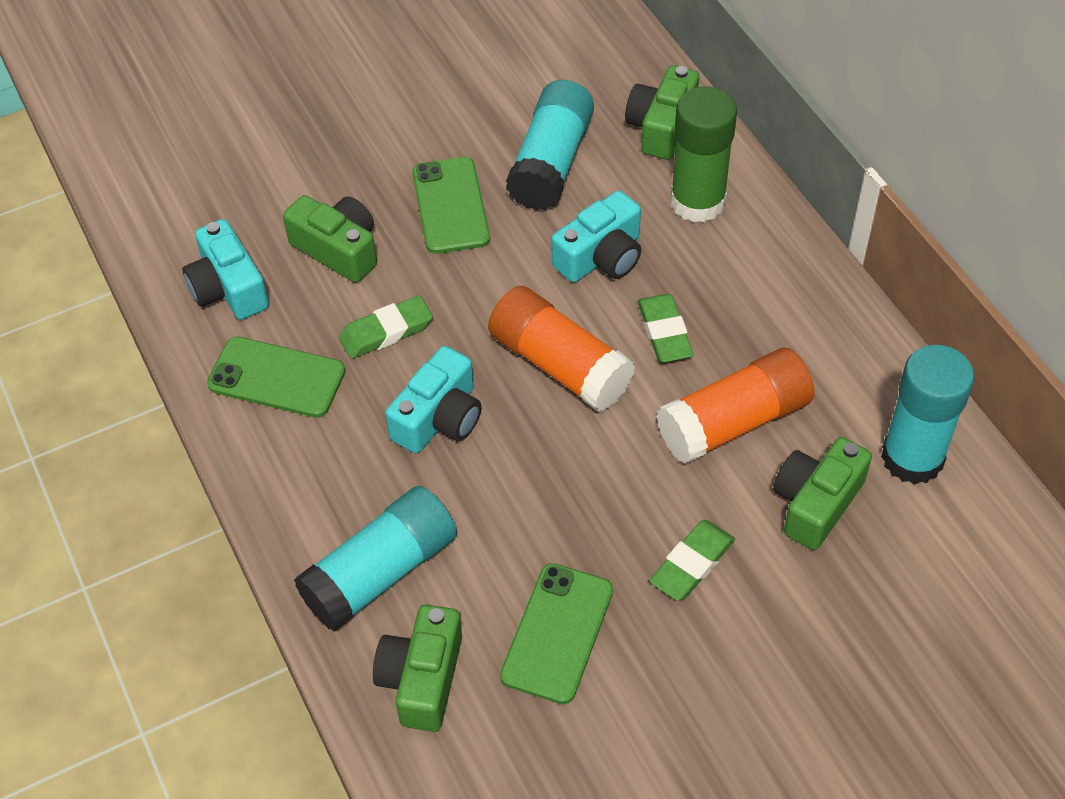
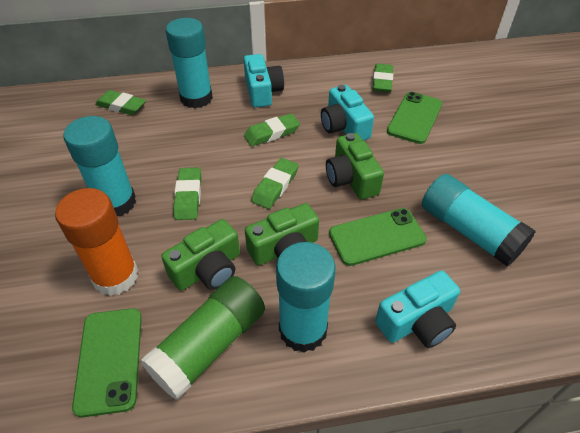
green camera: 4 -> 3
green eraser: 3 -> 5
orange glue stick: 2 -> 1
turquoise glue stick: 3 -> 4

